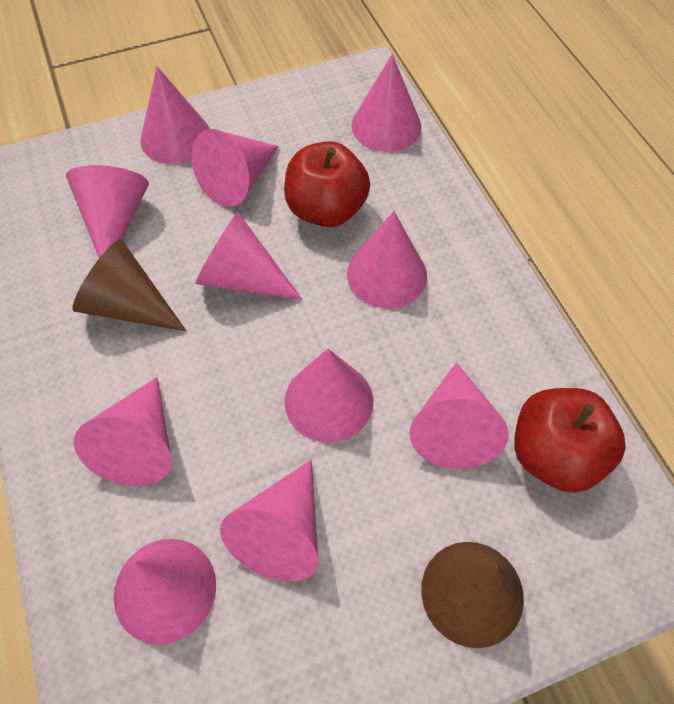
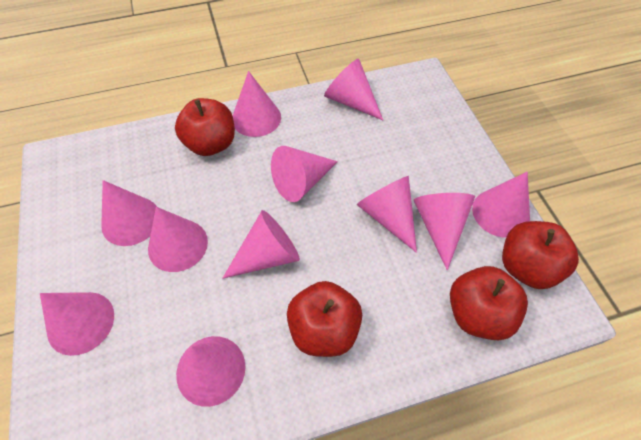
brown cone: 2 -> 0
red apple: 2 -> 4

